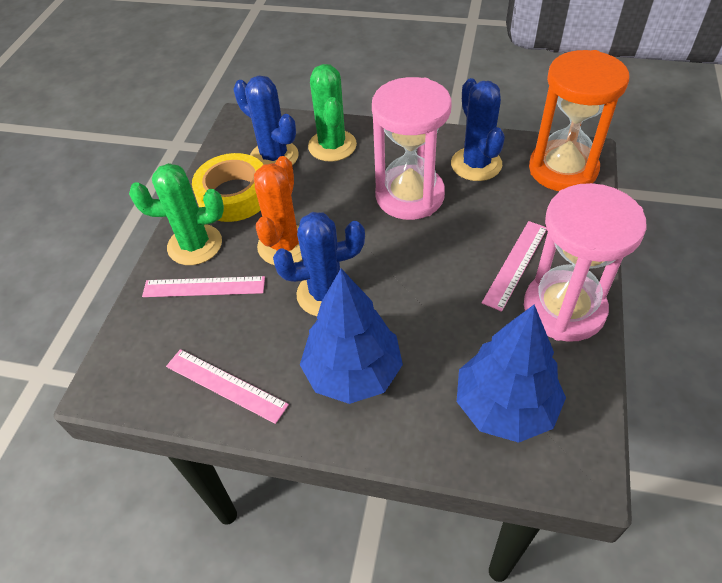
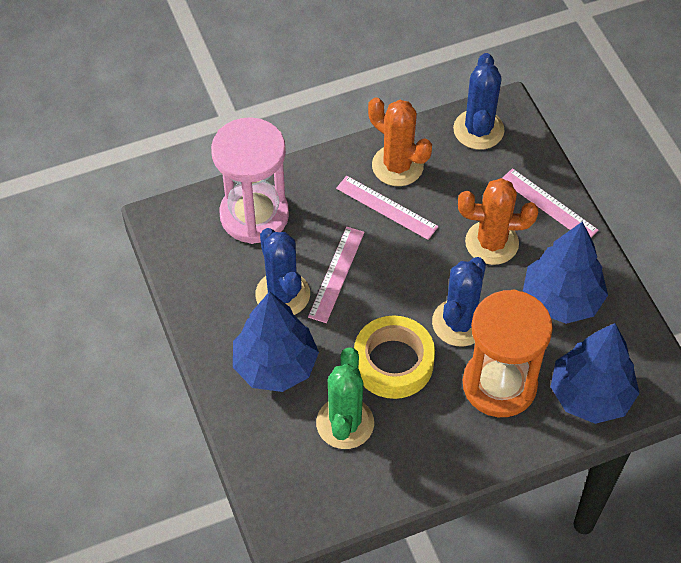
blue tree: 2 -> 3
green cactus: 2 -> 1
orange cactus: 1 -> 2
pink hourglass: 2 -> 1

